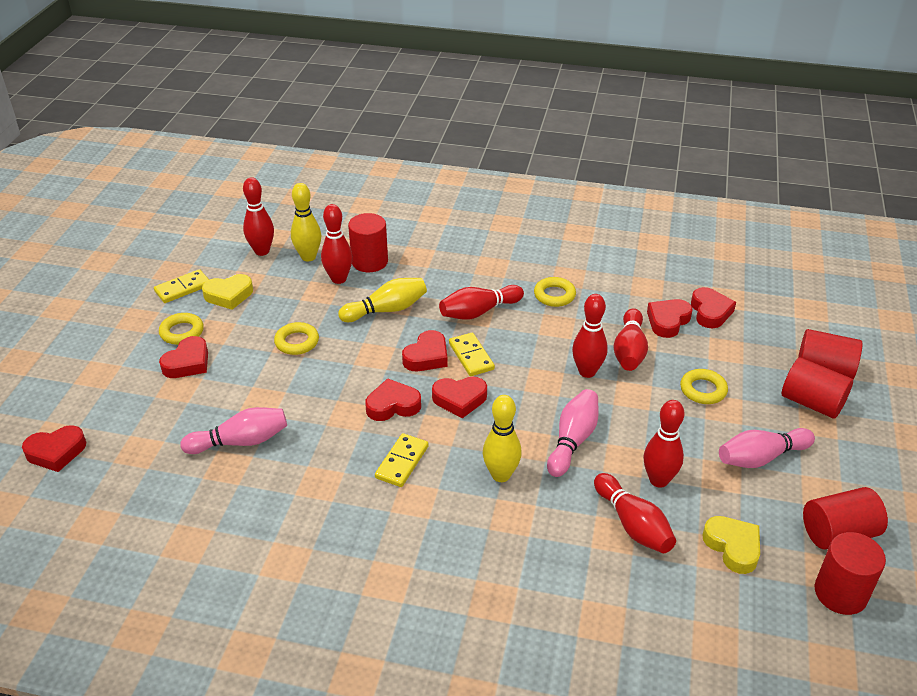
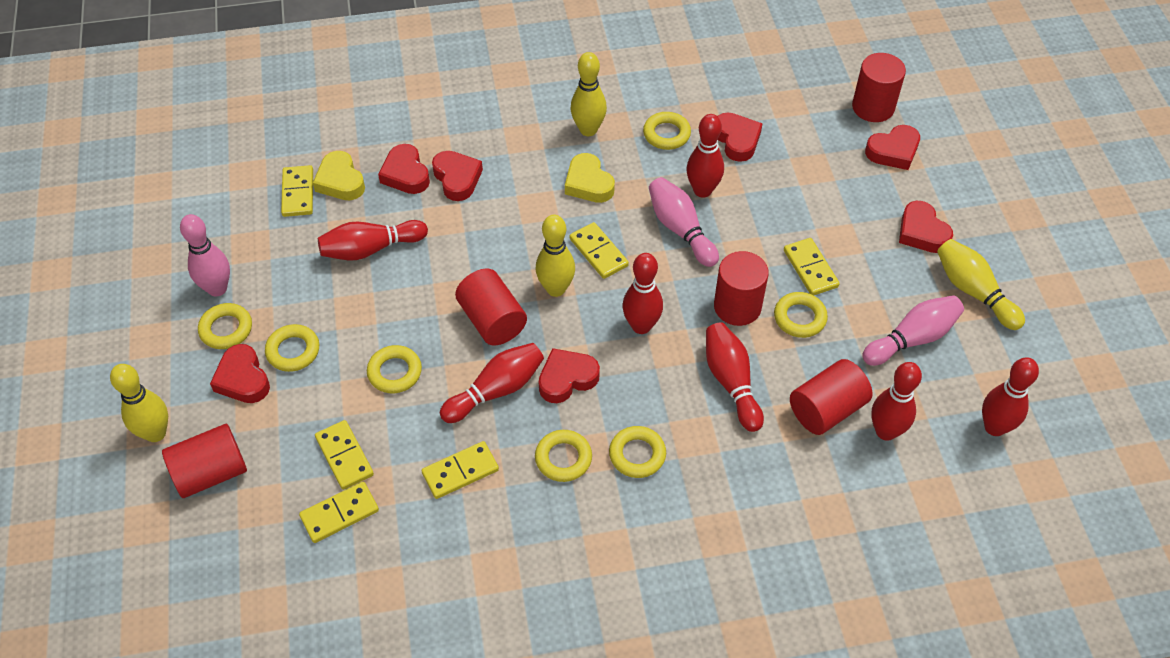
yellow bowling pin: 3 -> 4
yellow domino: 3 -> 6
yellow ring: 4 -> 7

